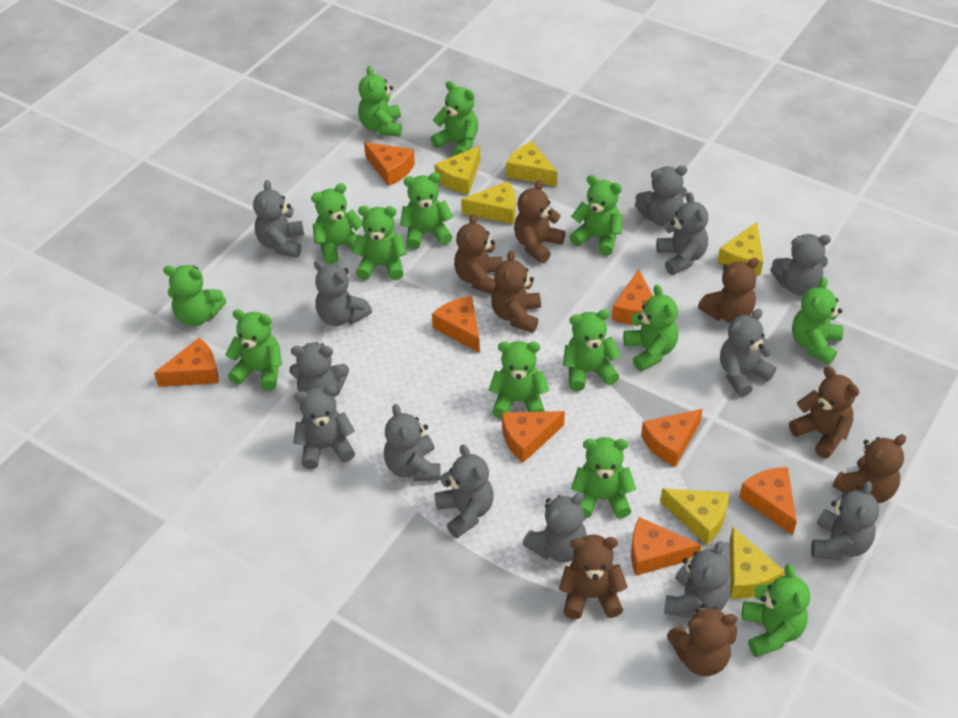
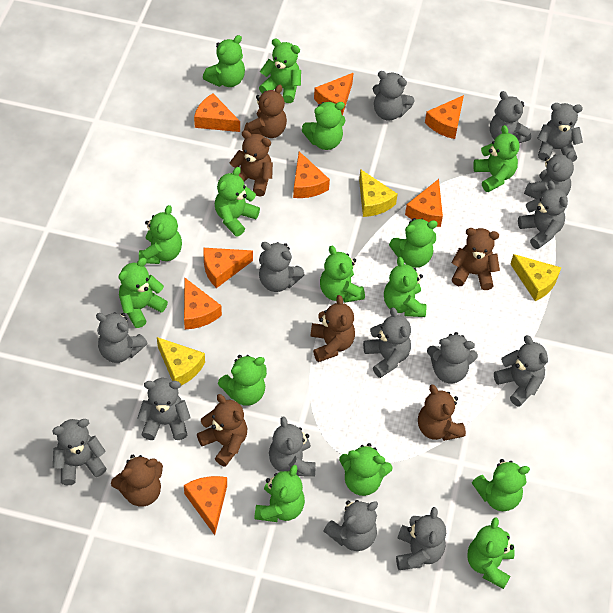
brown teddy bear: 8 -> 7
green teddy bear: 14 -> 15
grey teddy bear: 13 -> 15
yellow cheese: 6 -> 3

